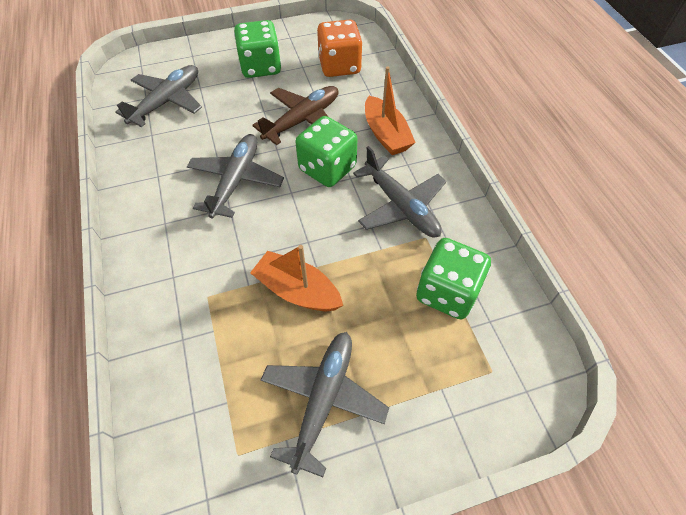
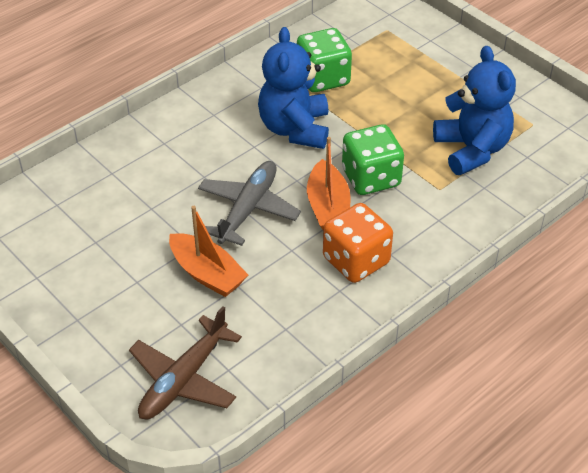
blue teddy bear: 0 -> 2
green dice: 3 -> 2
grey plane: 4 -> 1

